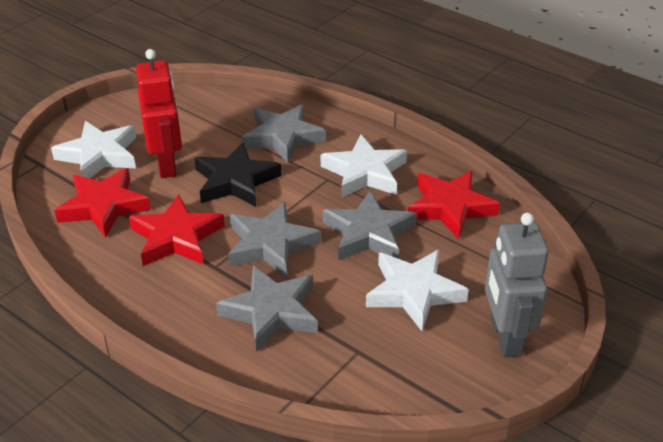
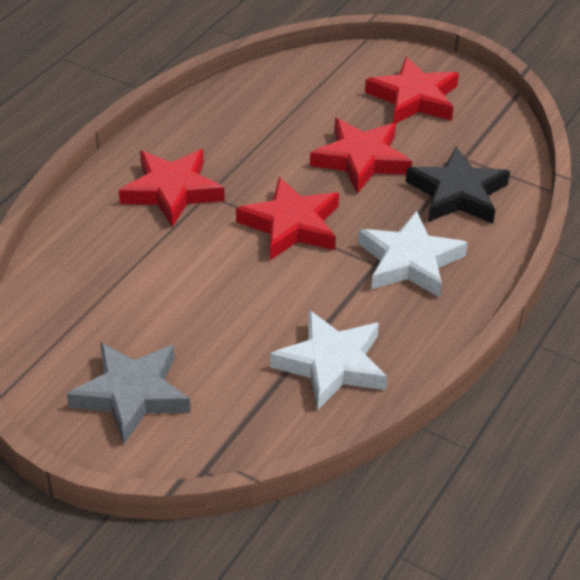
grey robot: 1 -> 0
grey star: 4 -> 1
red robot: 1 -> 0
red star: 3 -> 4
white star: 3 -> 2

